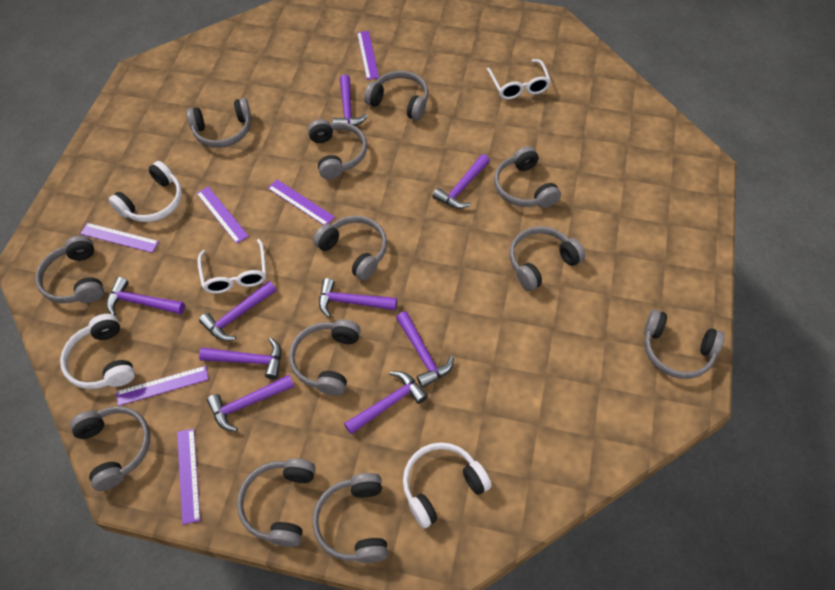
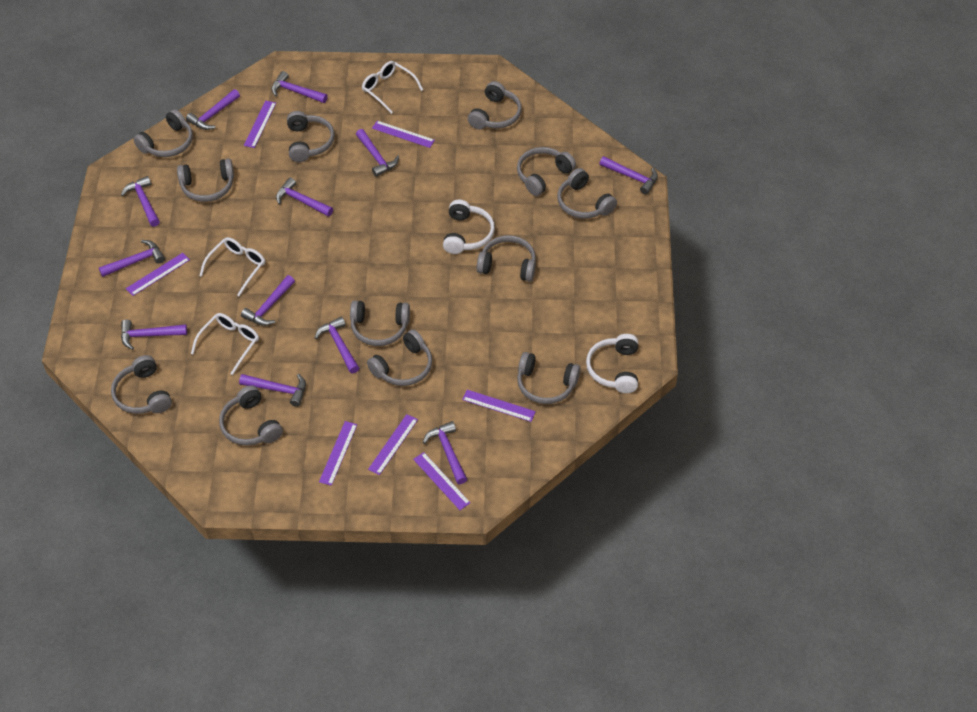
purple hammer: 9 -> 12
purple ruler: 6 -> 7
white glasses: 2 -> 3
white headphones: 3 -> 2

